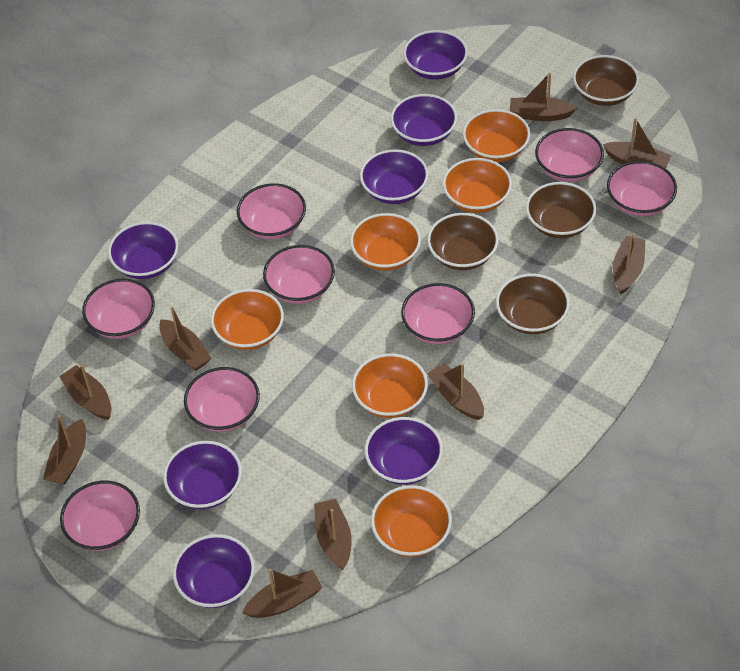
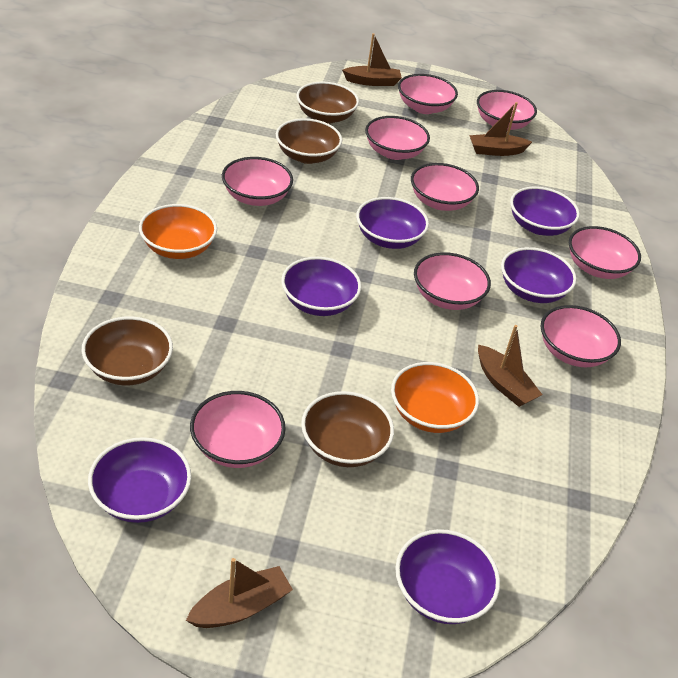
brown boat: 9 -> 4
orange bowl: 6 -> 2
pink bowl: 8 -> 9
purple bowl: 7 -> 6

